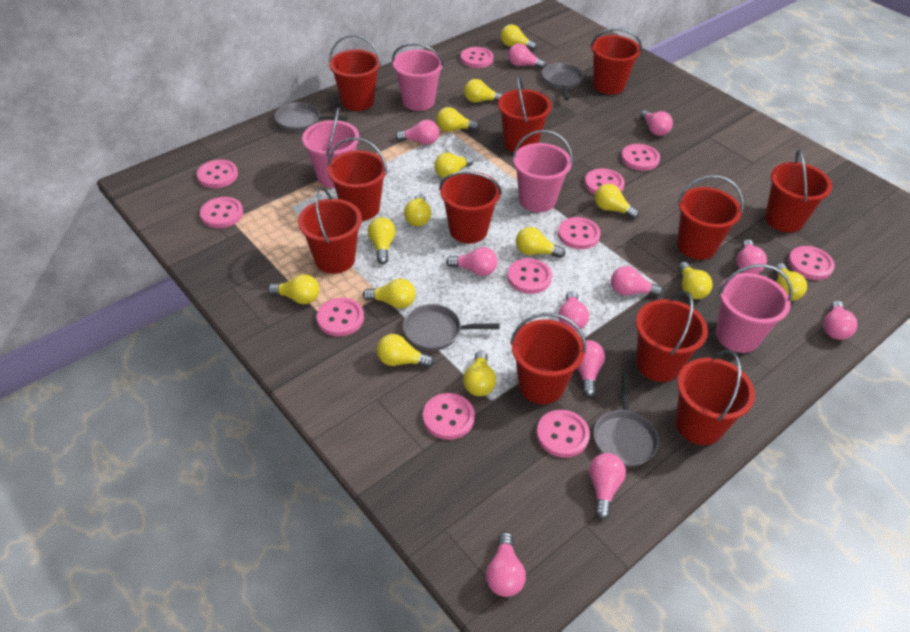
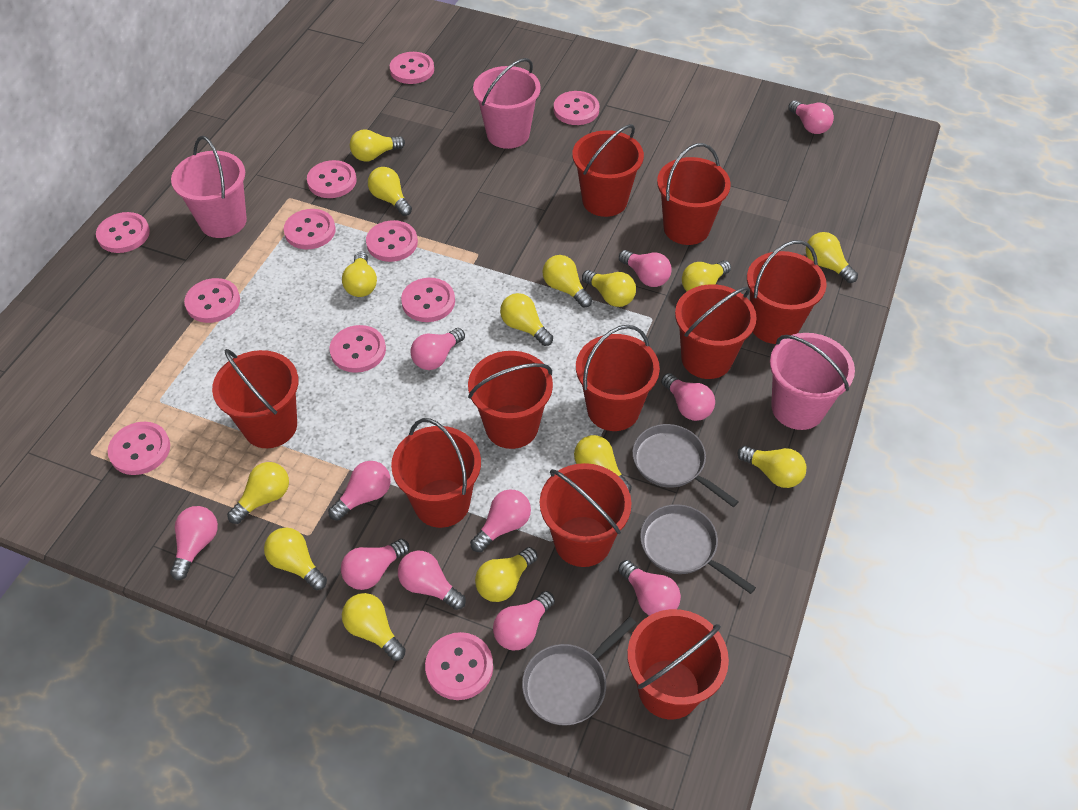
grey pan: 4 -> 3
pink bucket: 4 -> 3
red bucket: 11 -> 10

